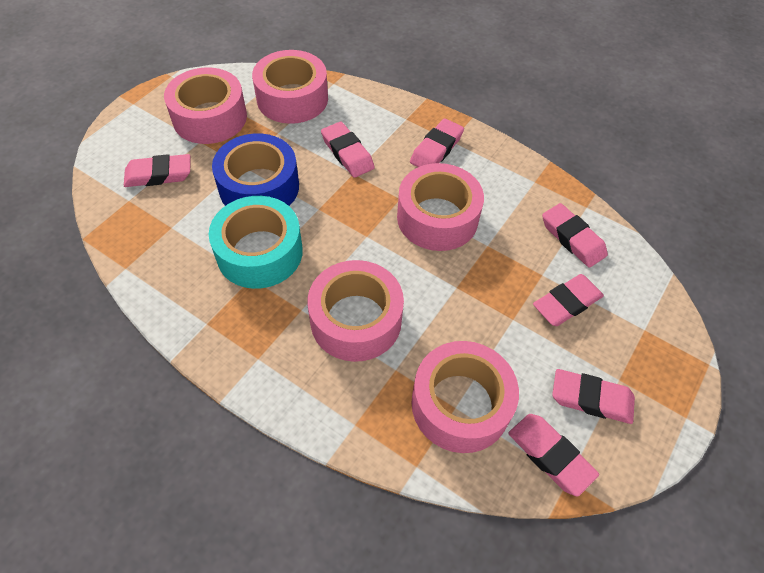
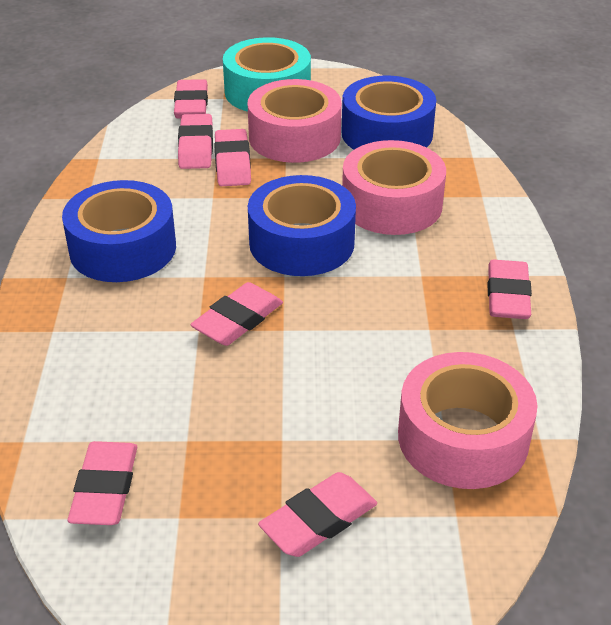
blue tape: 1 -> 3
pink tape: 5 -> 3

